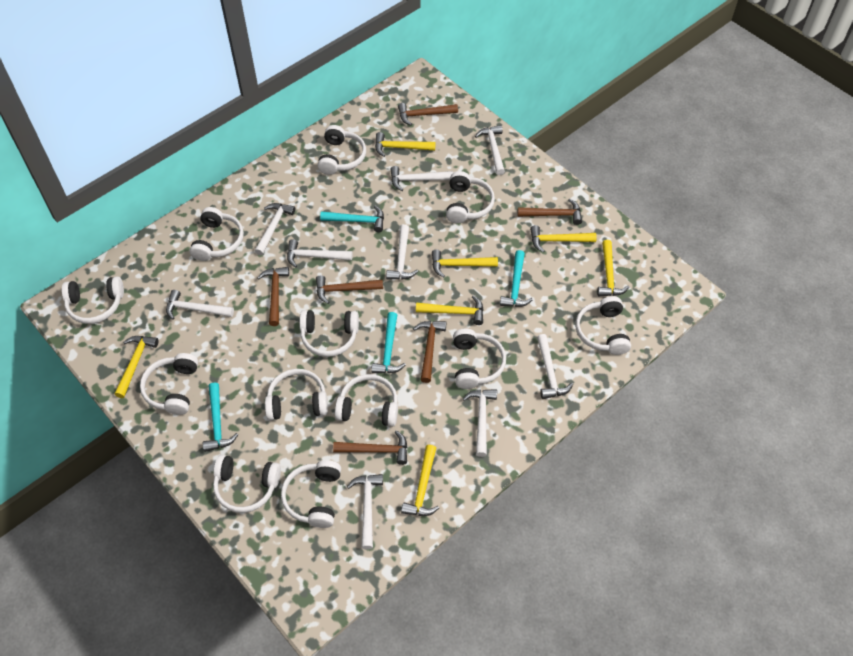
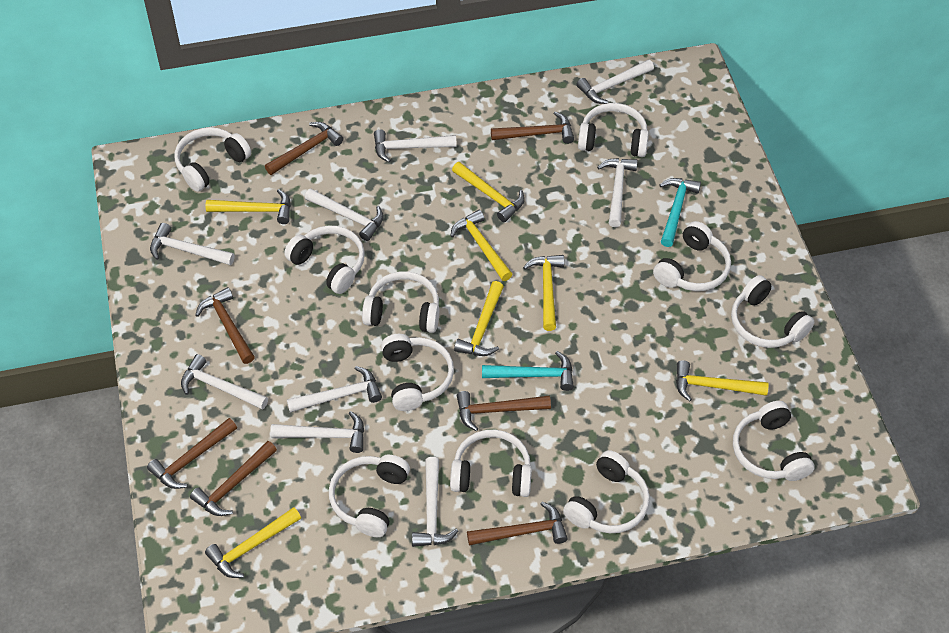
brown hammer: 6 -> 7
turquoise hammer: 4 -> 2
white headphones: 12 -> 11

